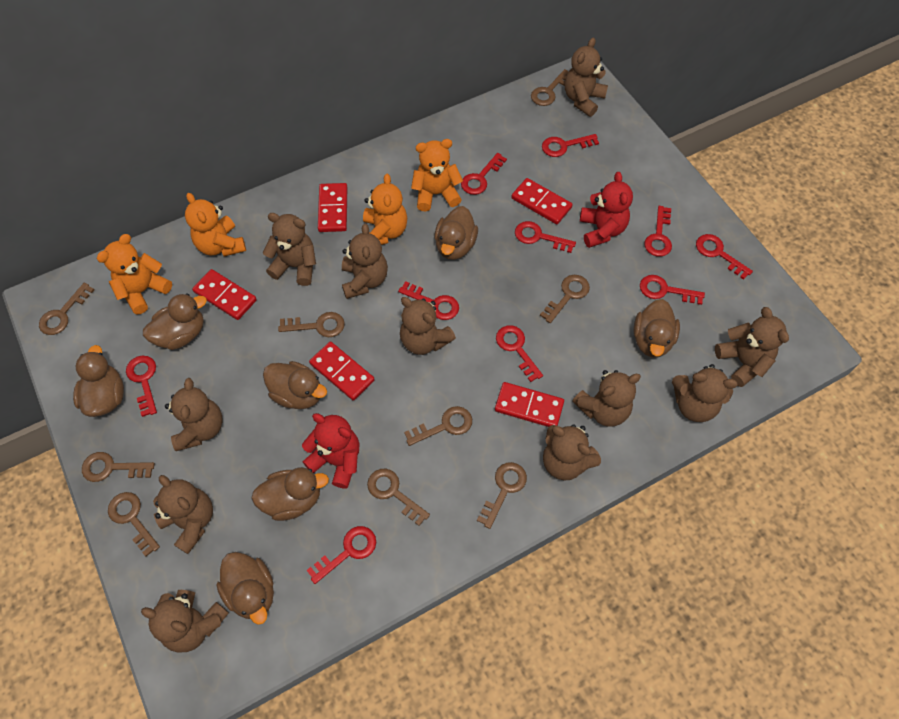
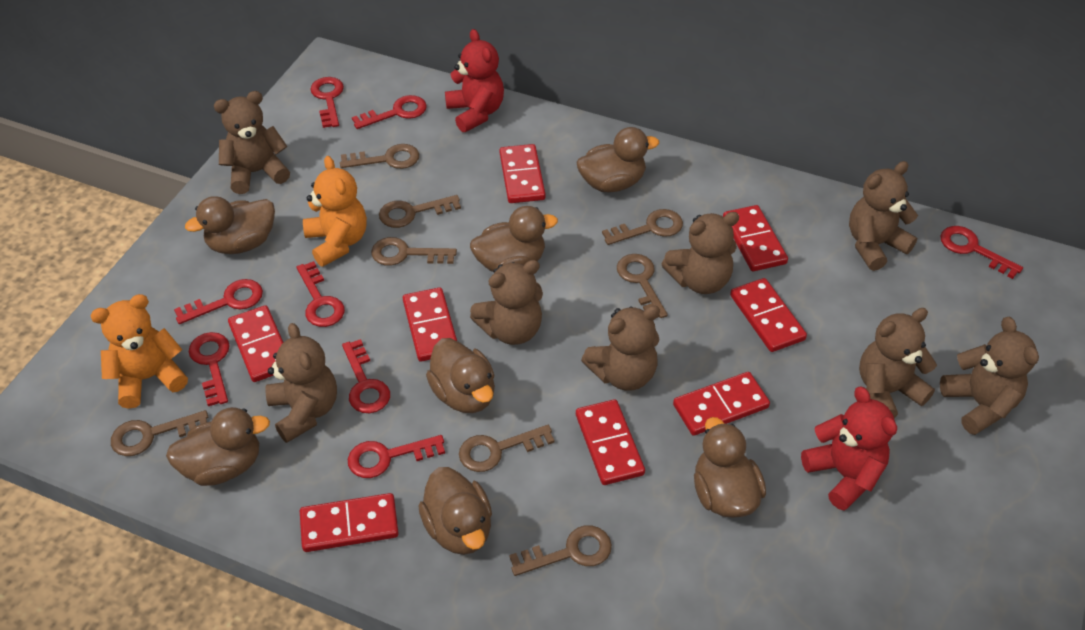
brown key: 9 -> 8
brown teddy bear: 11 -> 8
orange teddy bear: 4 -> 2
red domino: 5 -> 8
red key: 10 -> 8

